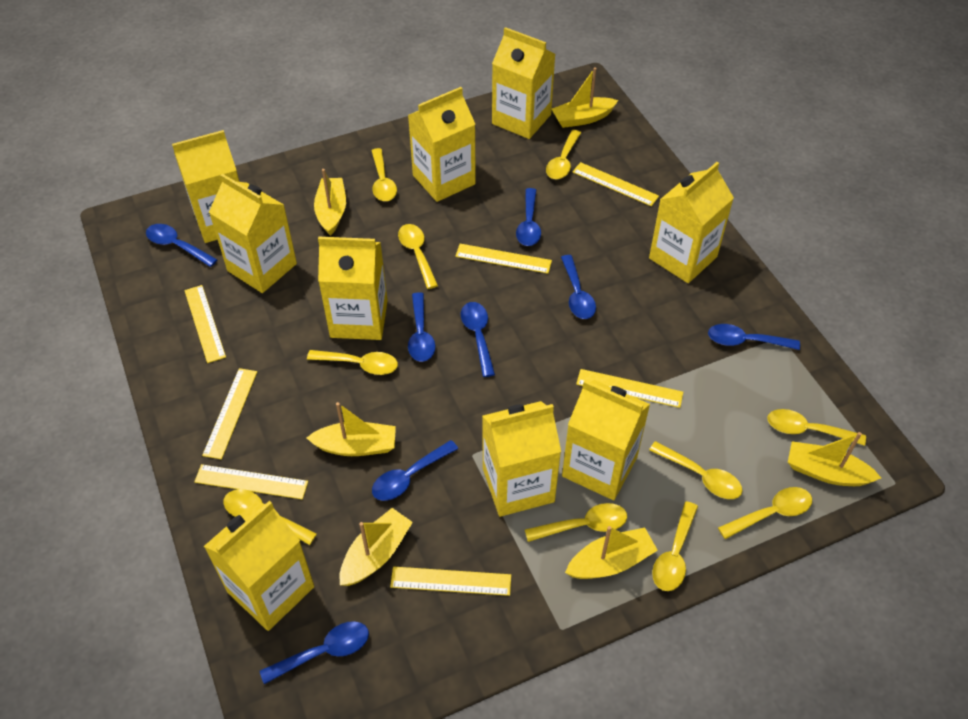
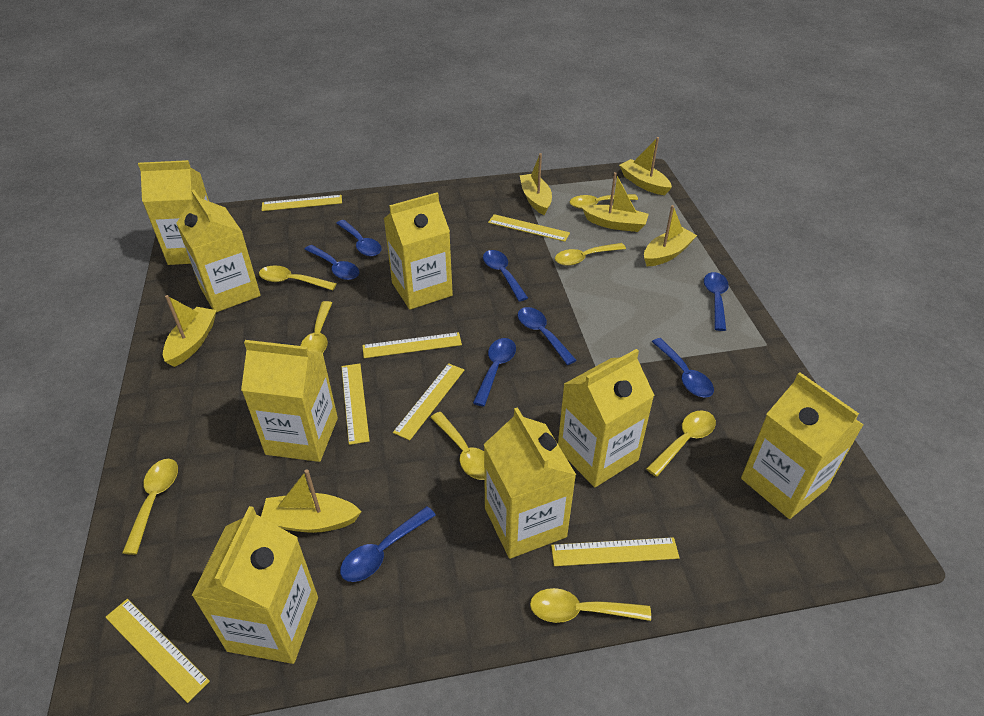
yellow carton: 9 -> 8
yellow spoon: 10 -> 8

